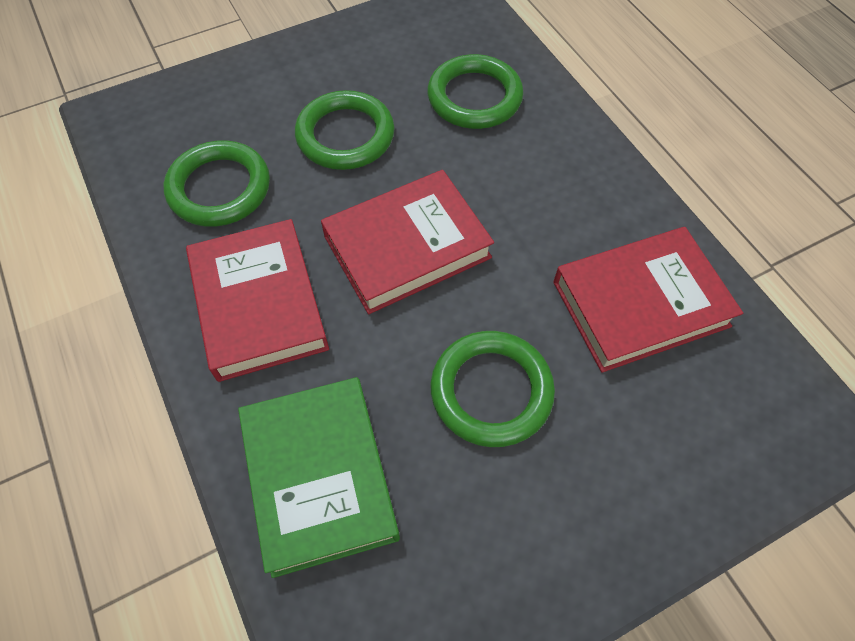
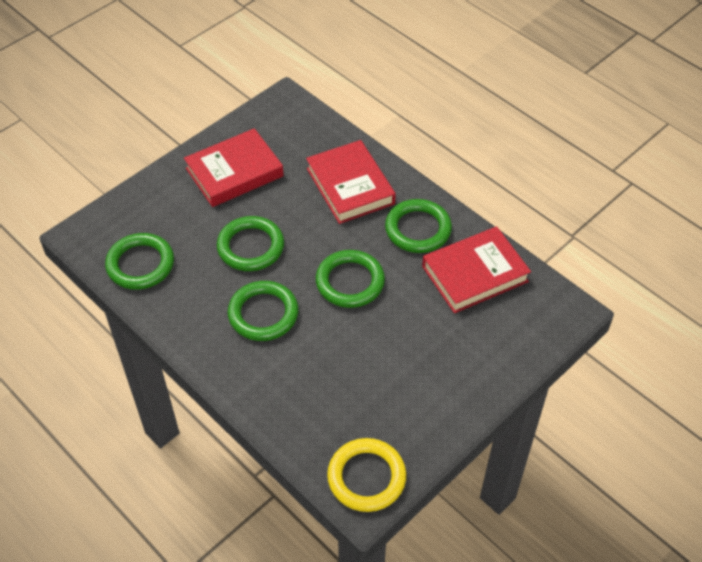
green book: 1 -> 0
green ring: 4 -> 5
yellow ring: 0 -> 1

